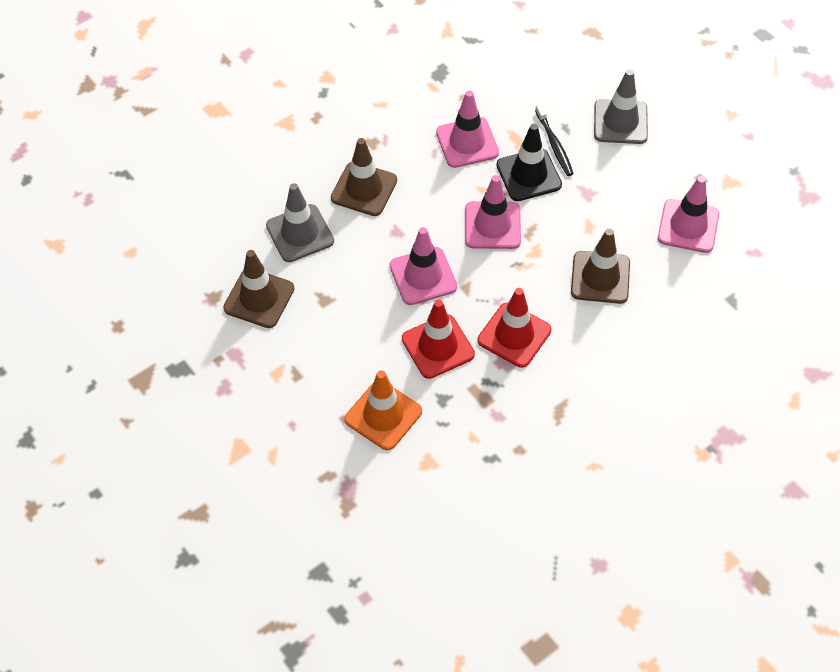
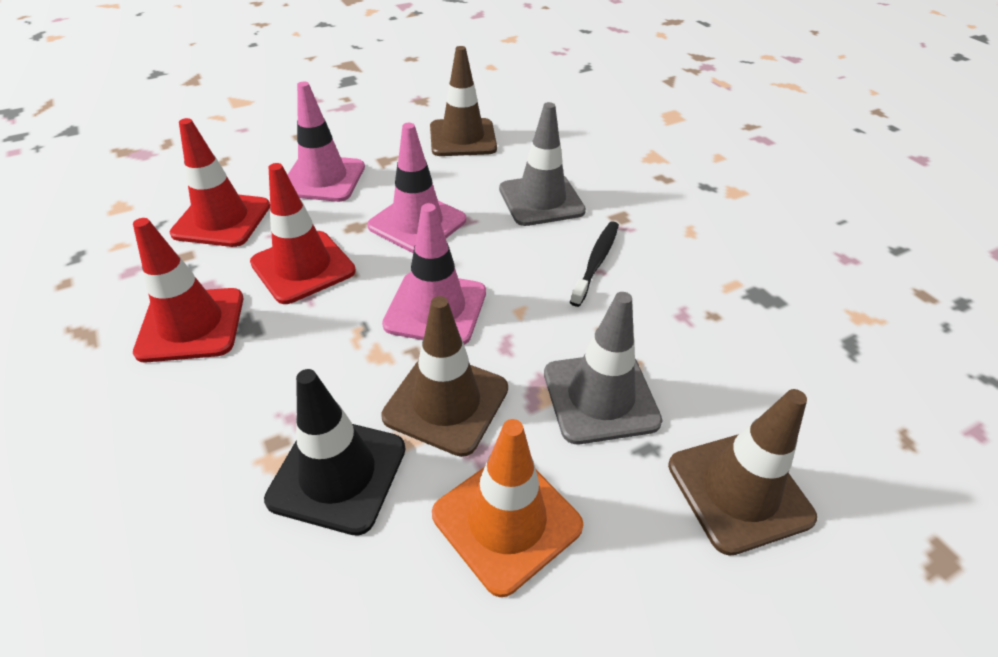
pink traffic cone: 4 -> 3
red traffic cone: 2 -> 3

